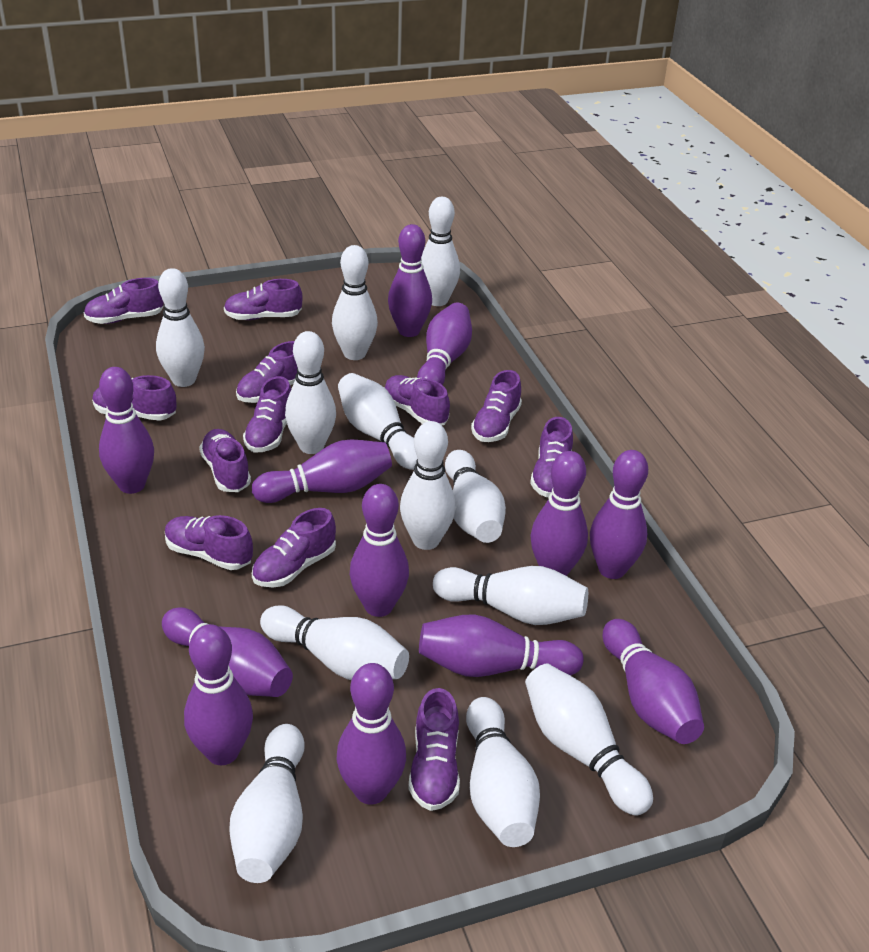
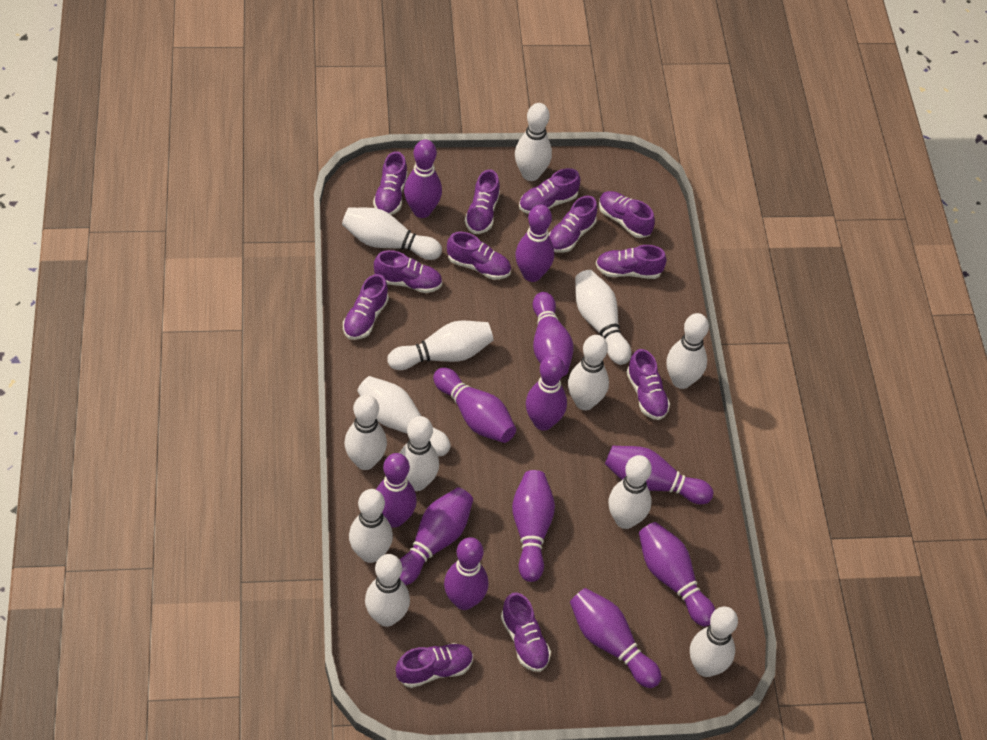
white bowling pin: 12 -> 13

